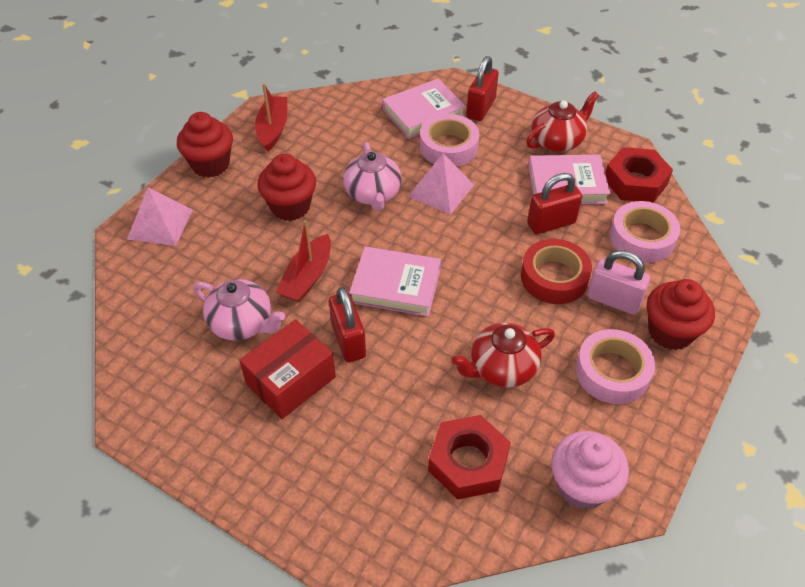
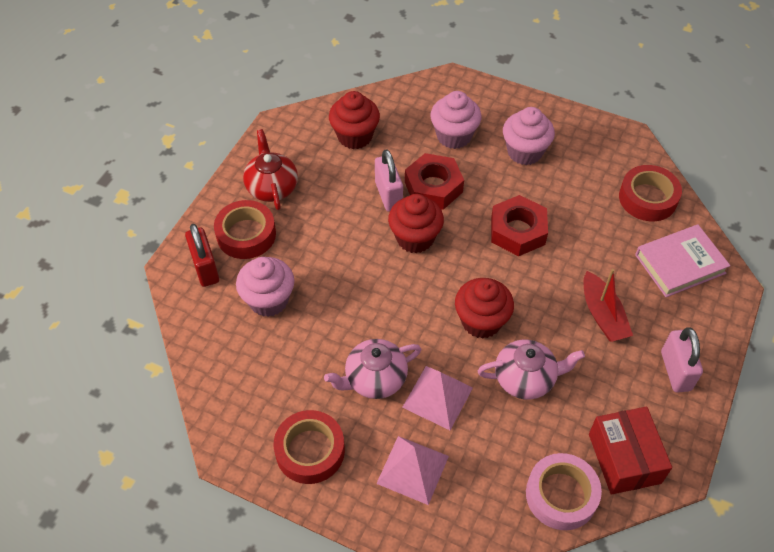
pink book: 3 -> 1
pink cupcake: 1 -> 3
pink padlock: 1 -> 2
pink tape: 3 -> 1
red boat: 2 -> 1
red padlock: 3 -> 1
red tape: 1 -> 3
red teapot: 2 -> 1

